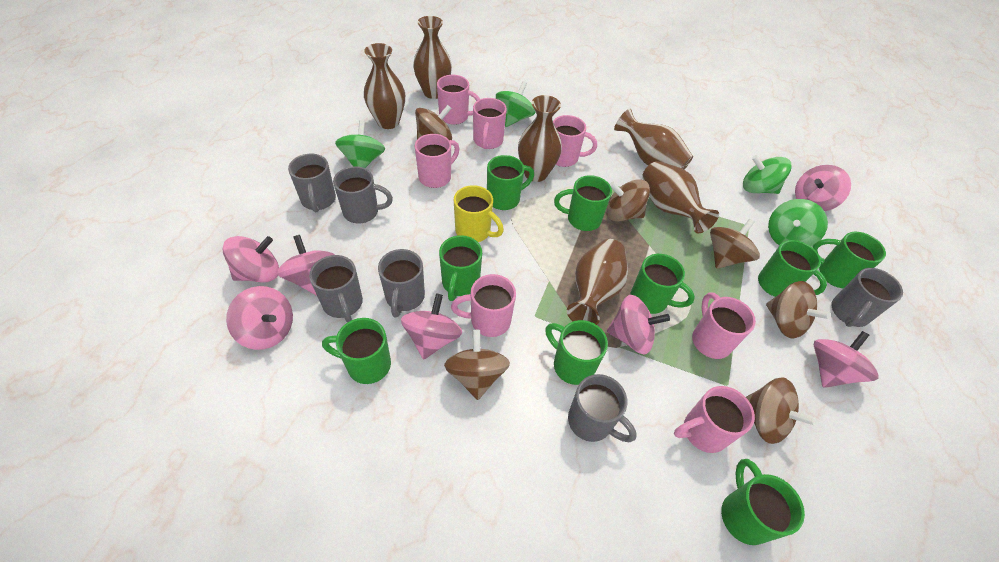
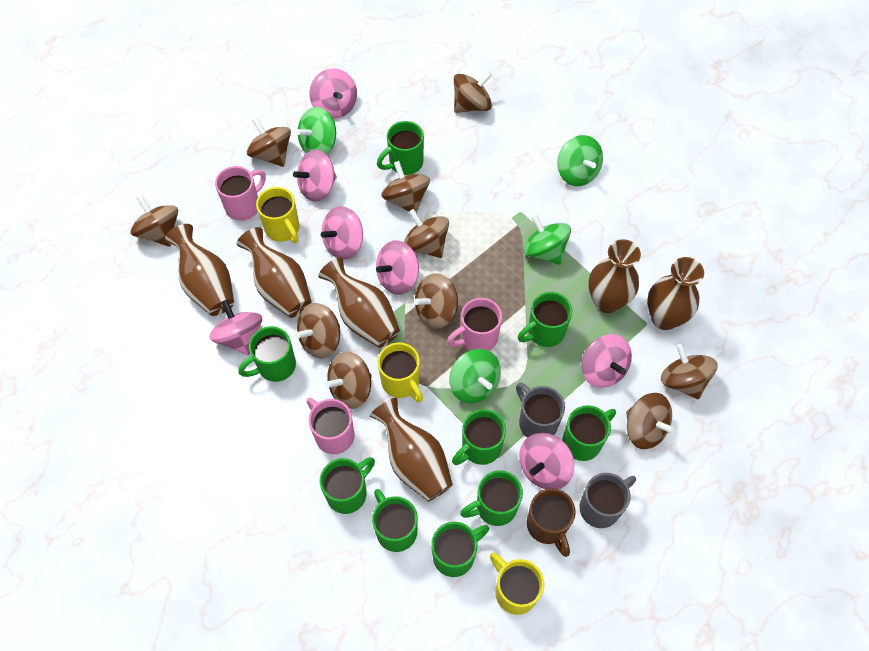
brown mug: 0 -> 1
brown spinning top: 6 -> 10
grey mug: 6 -> 2
pink mug: 7 -> 3
yellow mug: 1 -> 3

